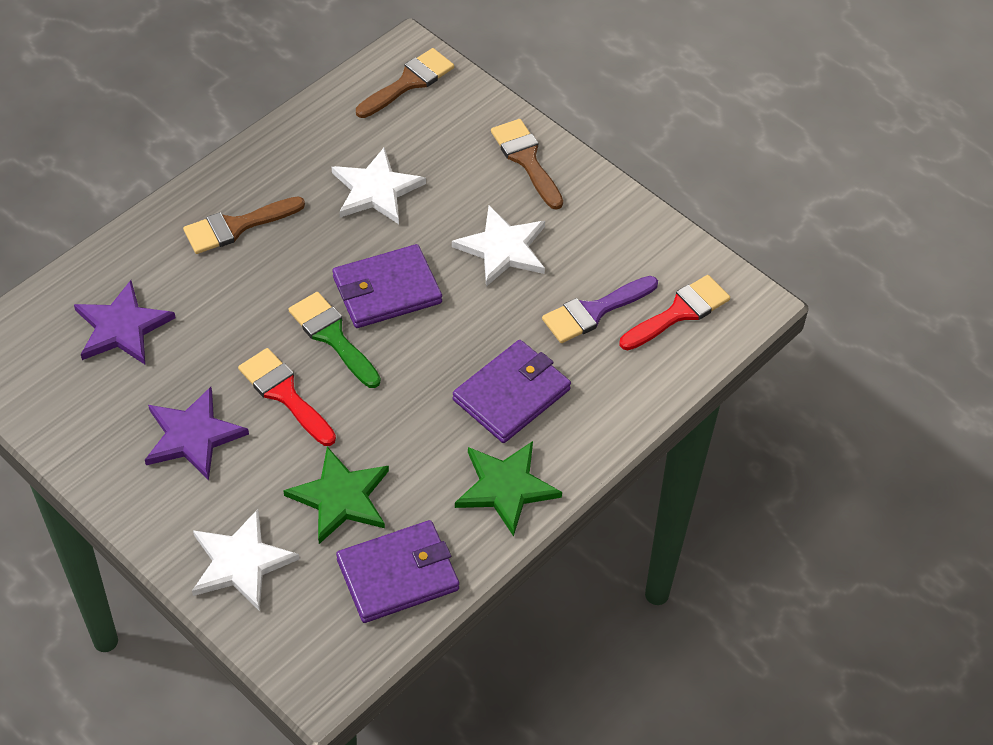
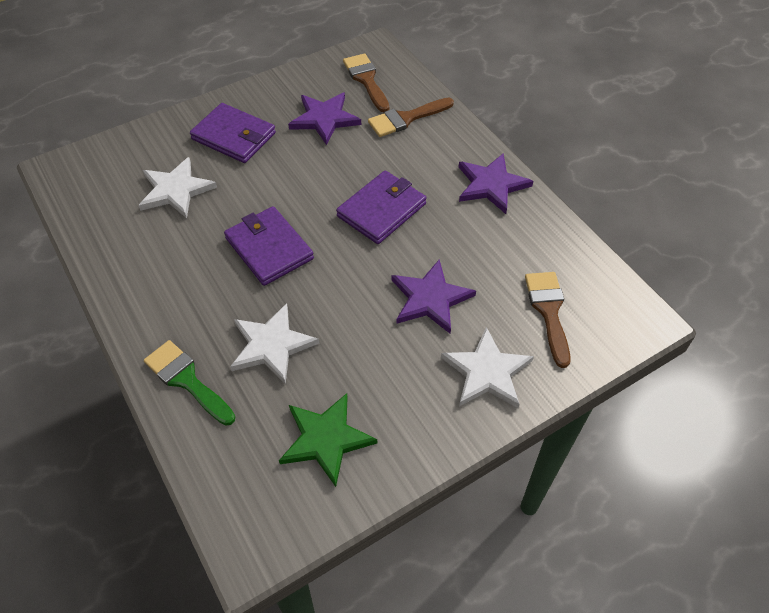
green star: 2 -> 1
purple brush: 1 -> 0
purple star: 2 -> 3
red brush: 2 -> 0

